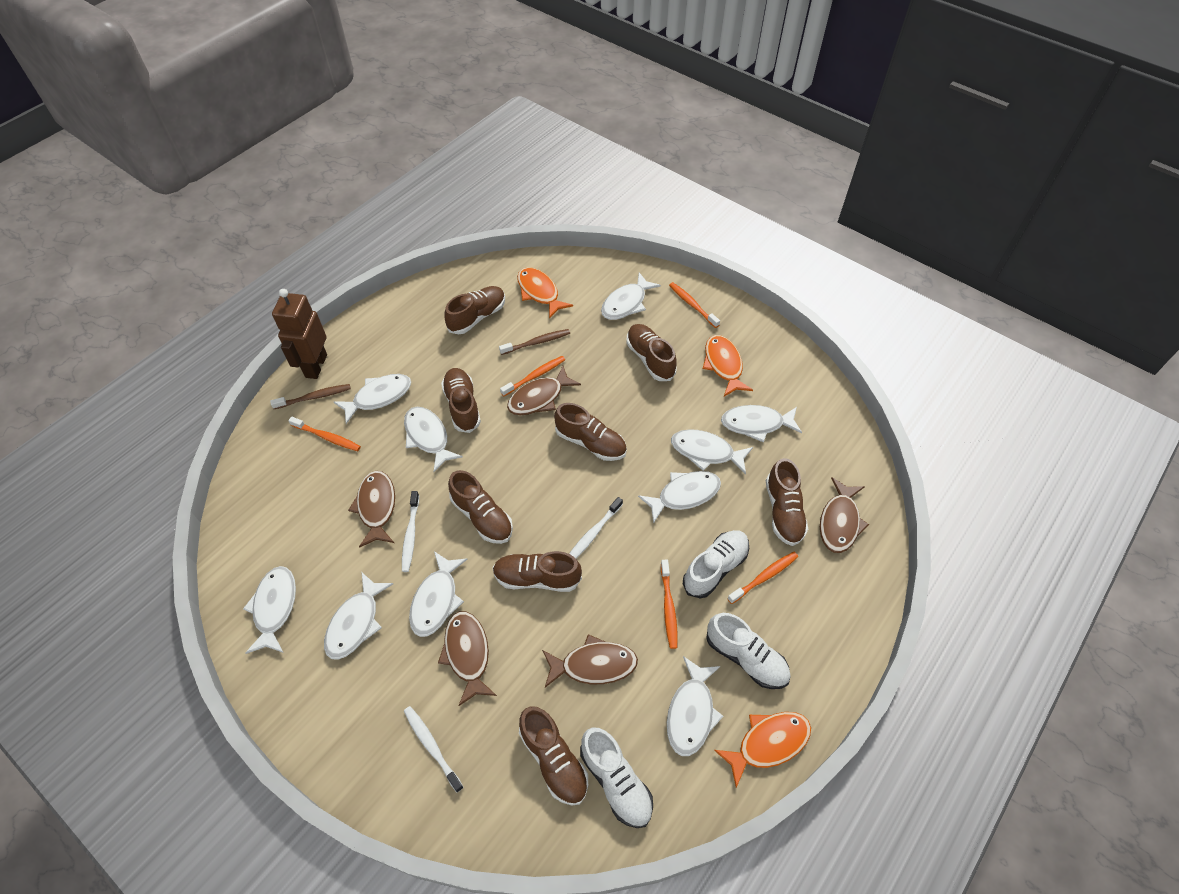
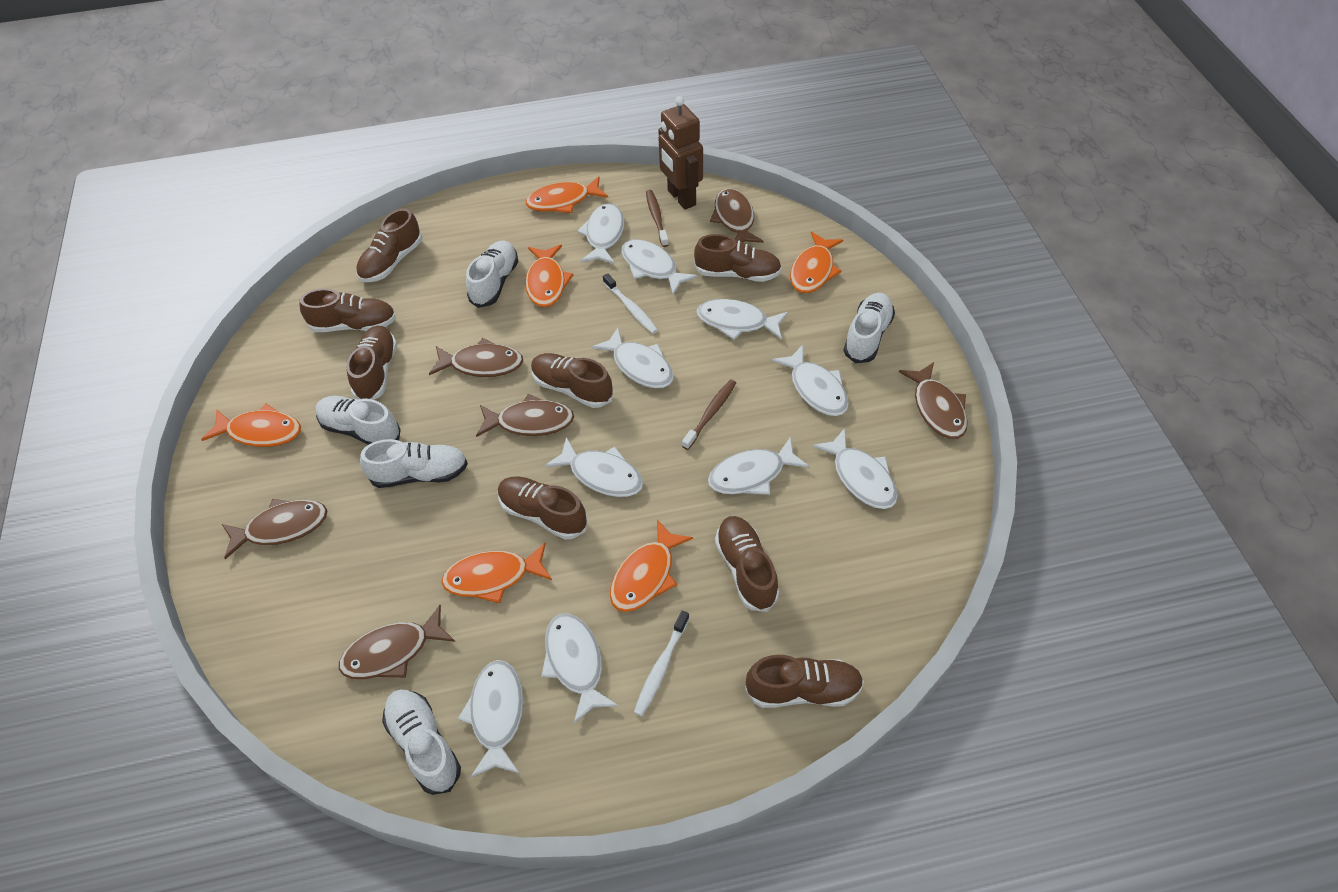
brown fish: 5 -> 6
orange fish: 3 -> 6
orange toothbrush: 5 -> 0
white shoe: 3 -> 5
white toothbrush: 3 -> 2

